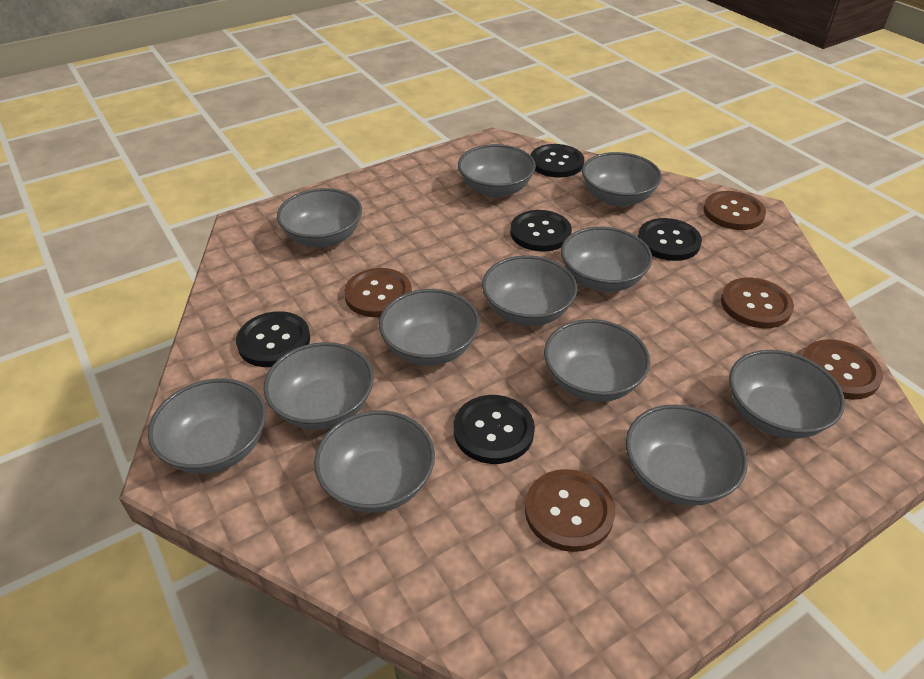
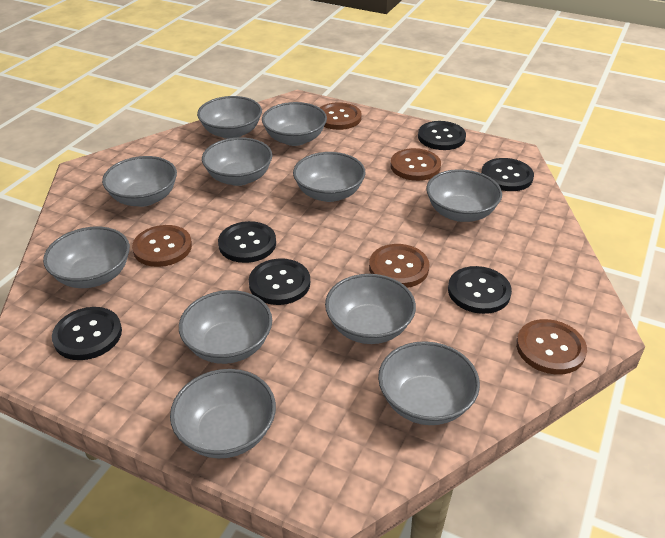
black button: 5 -> 6
grey bowl: 12 -> 11

